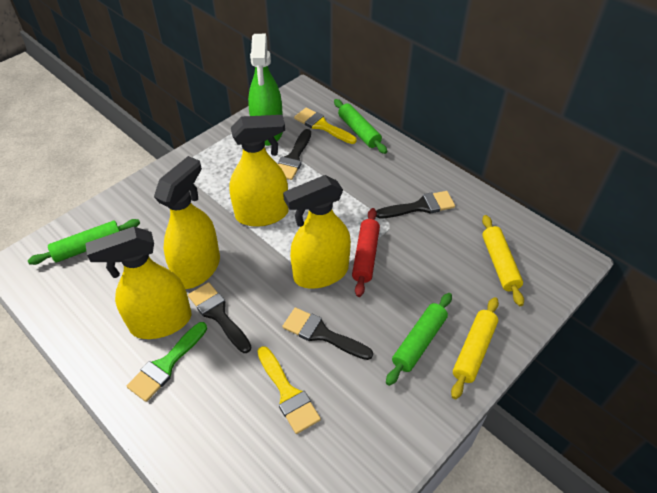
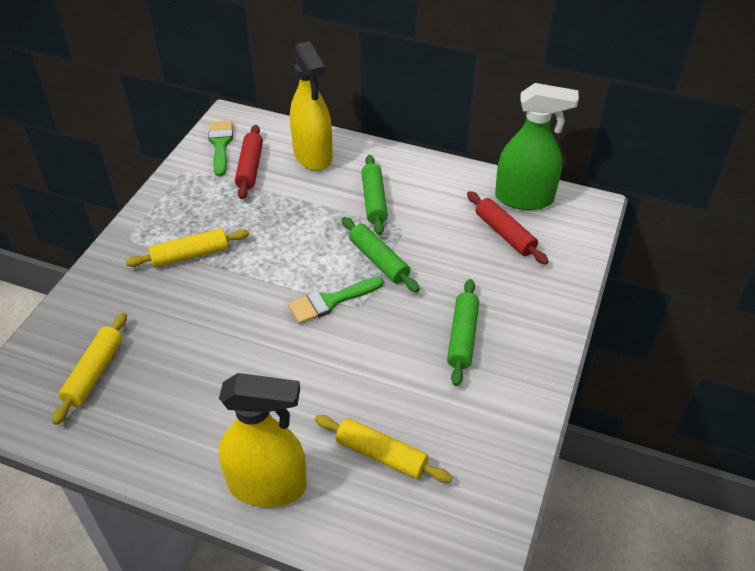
black brush: 4 -> 0
green brush: 1 -> 2
red rolling pin: 1 -> 2
yellow brush: 2 -> 0
yellow rolling pin: 2 -> 3
yellow spray bottle: 4 -> 2

